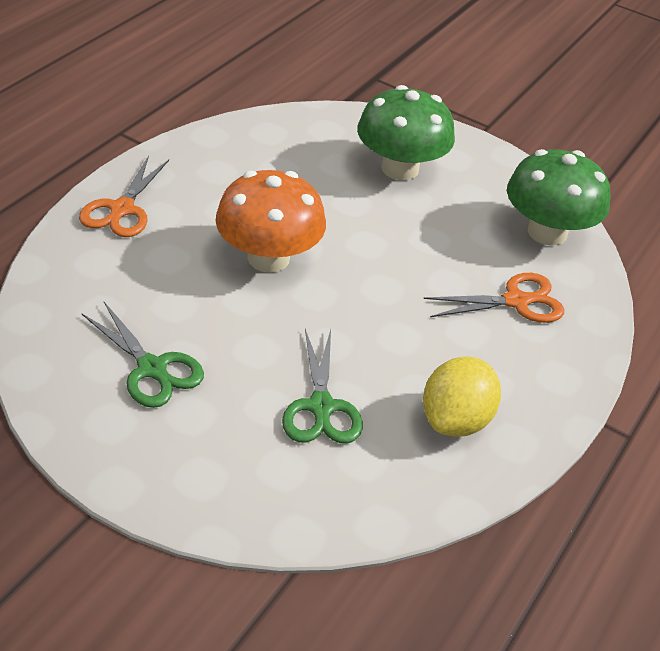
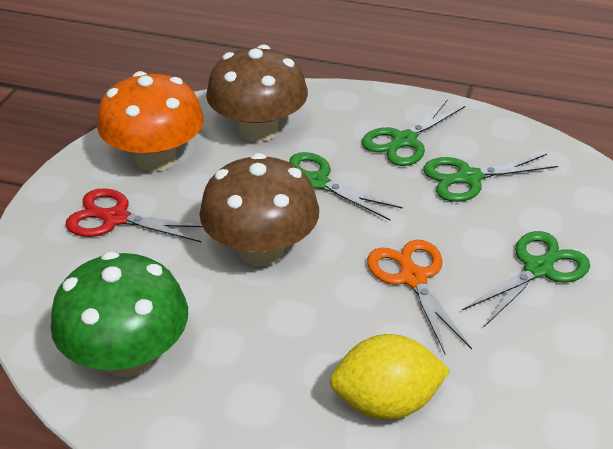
brown mushroom: 0 -> 2
green mushroom: 2 -> 1
green scissors: 2 -> 4
orange scissors: 2 -> 1
red scissors: 0 -> 1

